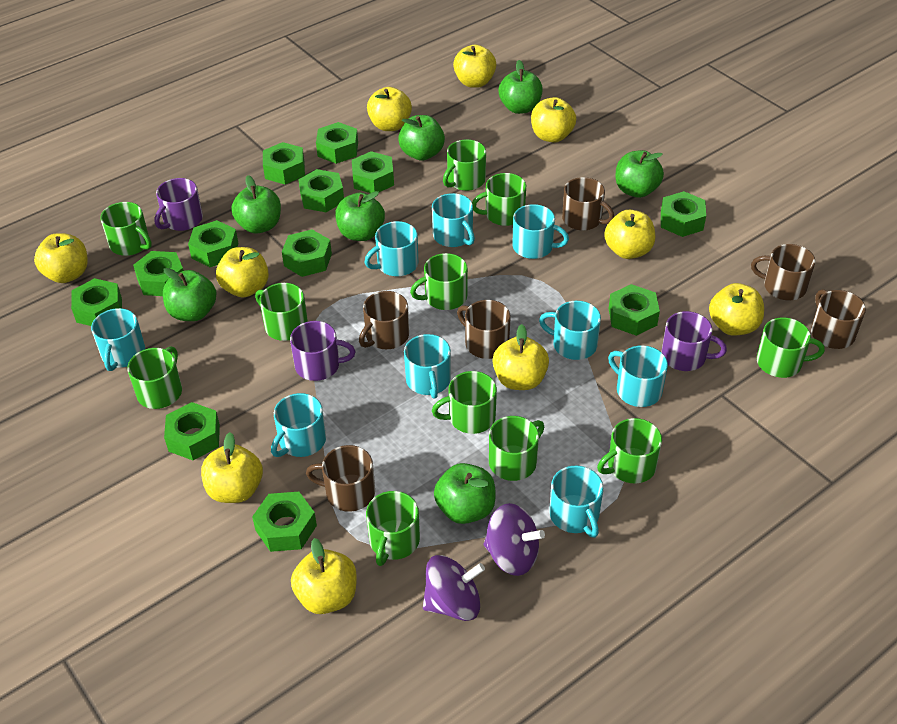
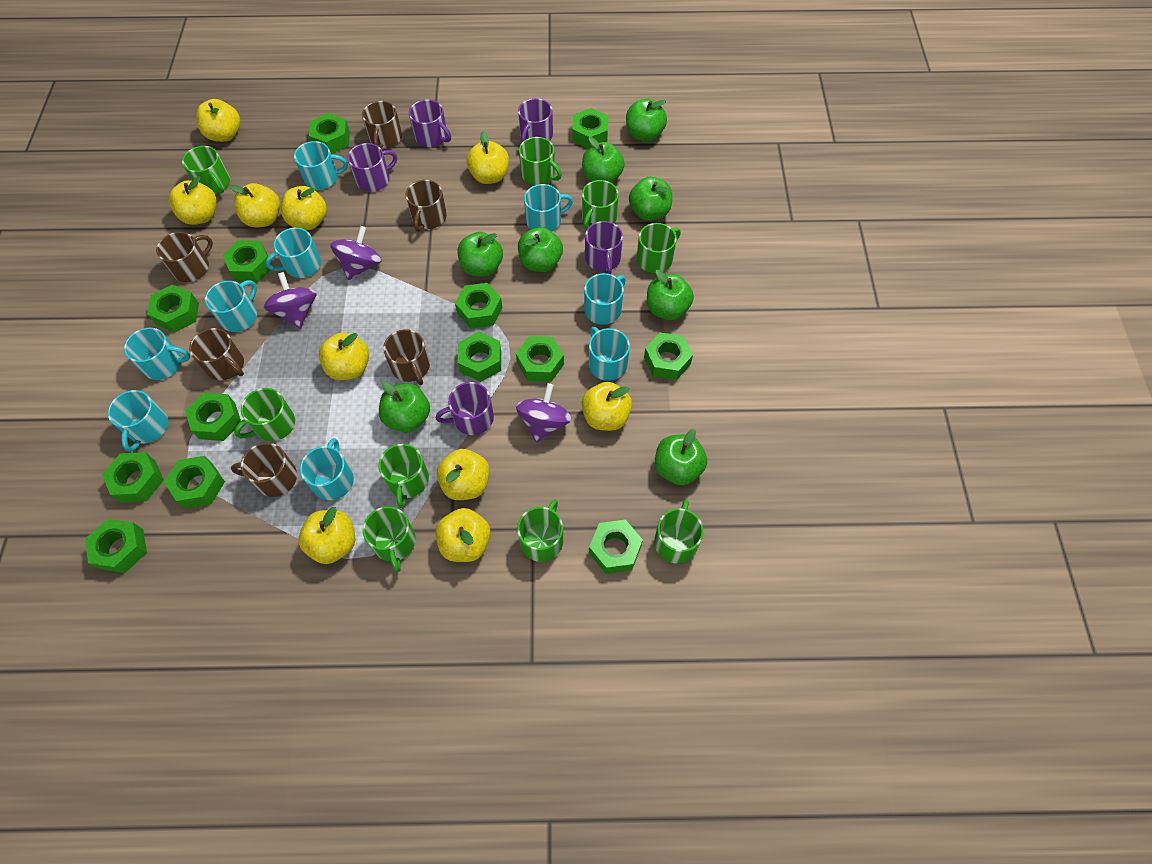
green apple: 7 -> 8
green mug: 11 -> 9
green nut: 12 -> 13
purple mug: 3 -> 5
purple spinning top: 2 -> 3

